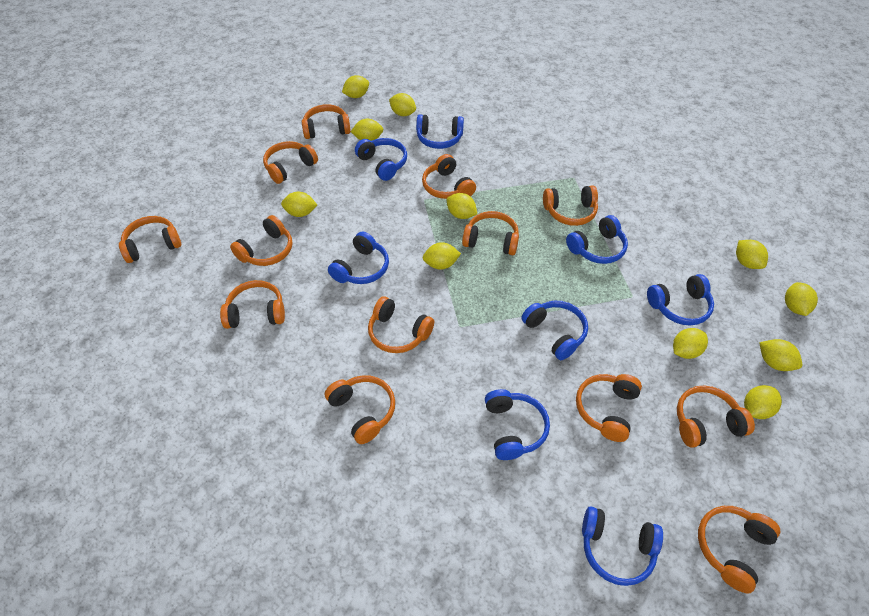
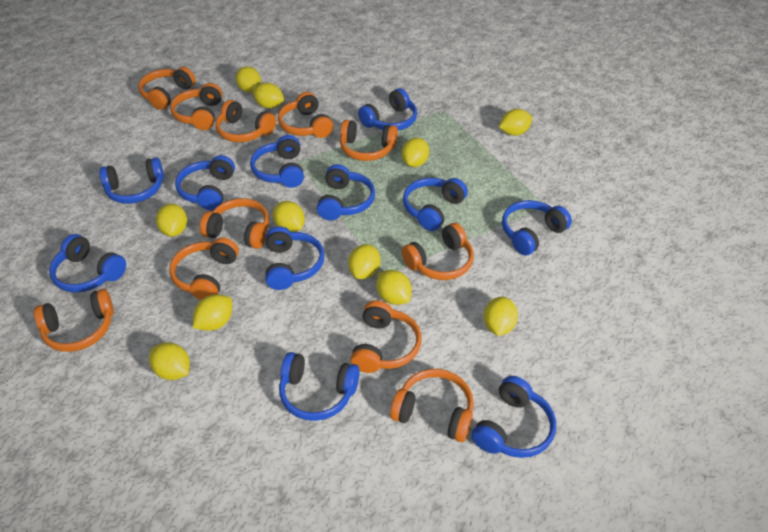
blue headphones: 8 -> 11
orange headphones: 13 -> 11

